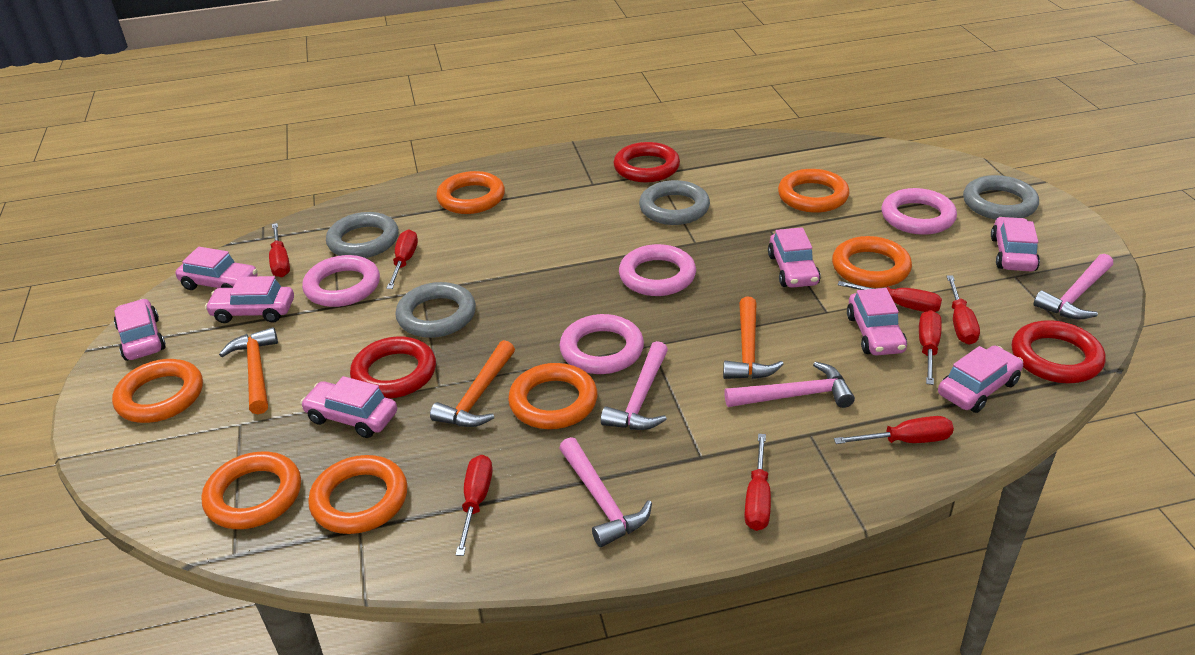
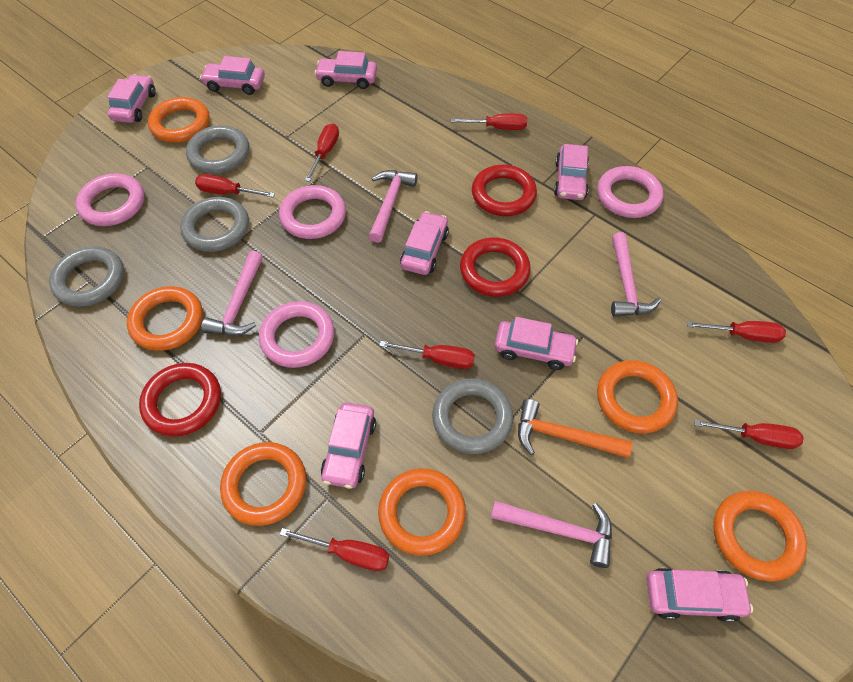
orange hammer: 3 -> 1
orange ring: 7 -> 6
red screwdriver: 8 -> 7

